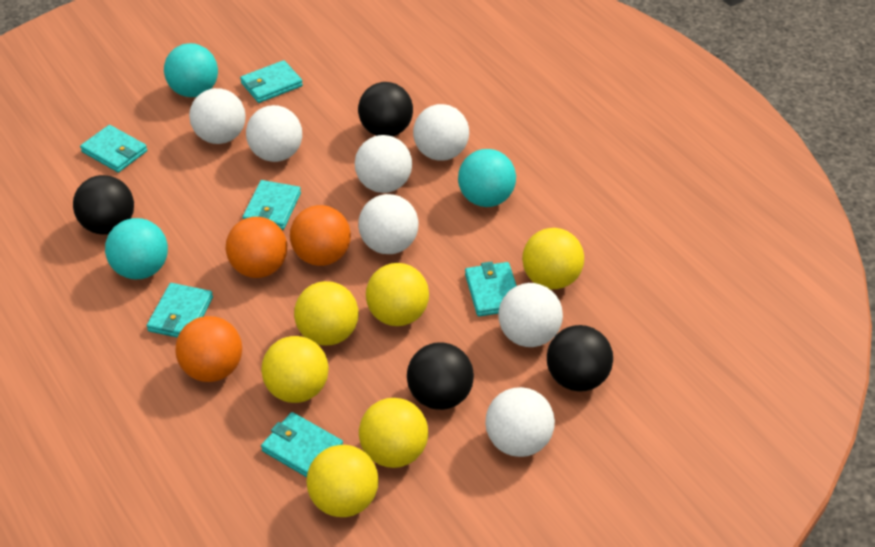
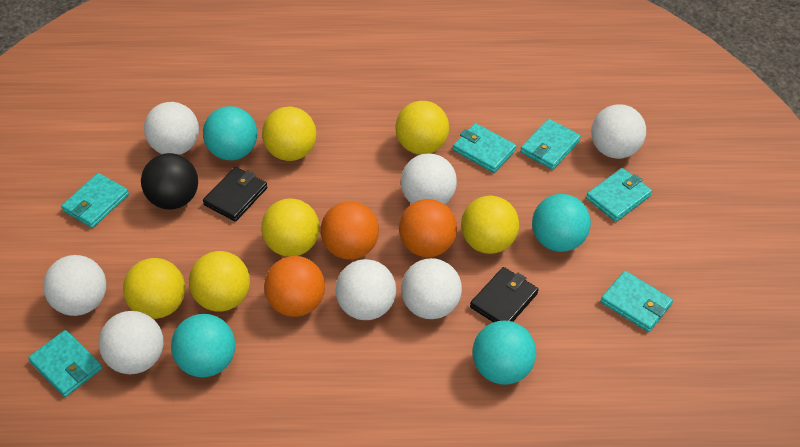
black ball: 4 -> 1
black wallet: 0 -> 2
turquoise ball: 3 -> 4

